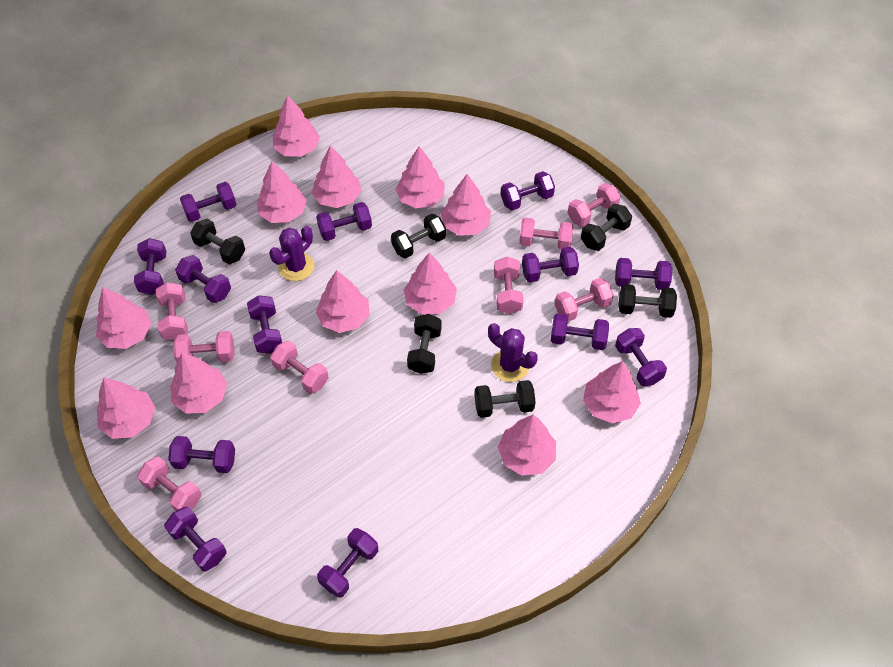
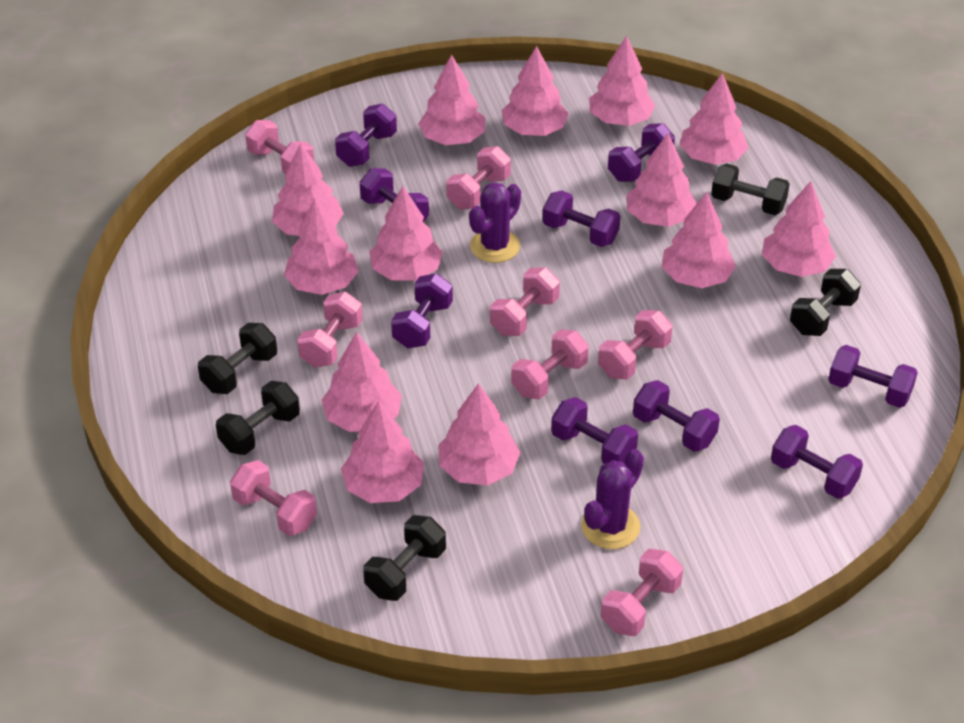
black dumbbell: 6 -> 5
pink tree: 12 -> 13
purple dumbbell: 13 -> 9

